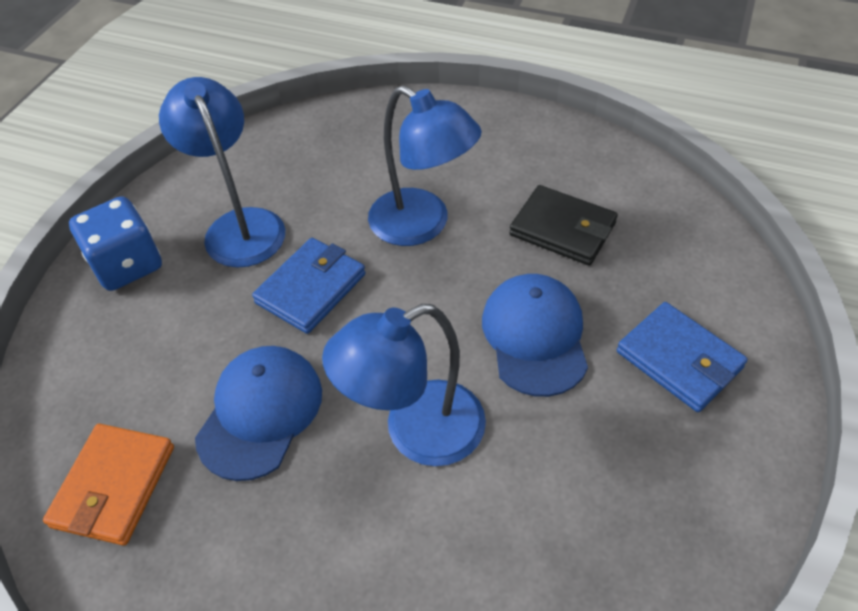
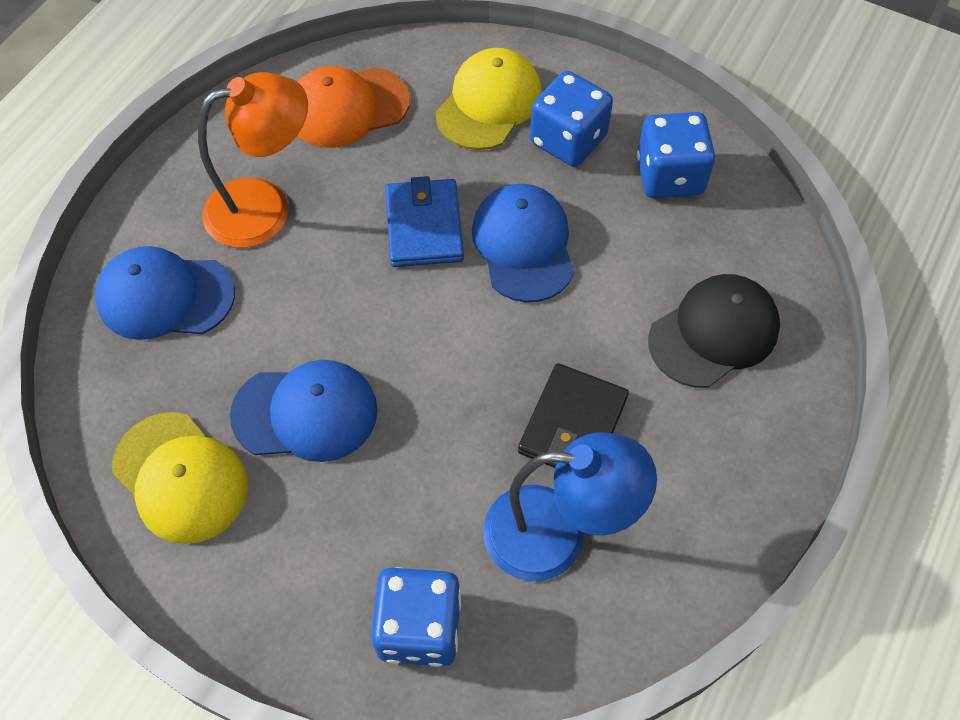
black cap: 0 -> 1
blue cap: 2 -> 3
blue dice: 1 -> 3
blue lamp: 3 -> 1
blue wallet: 2 -> 1
orange cap: 0 -> 1
orange lamp: 0 -> 1
orange wallet: 1 -> 0
yellow cap: 0 -> 2

